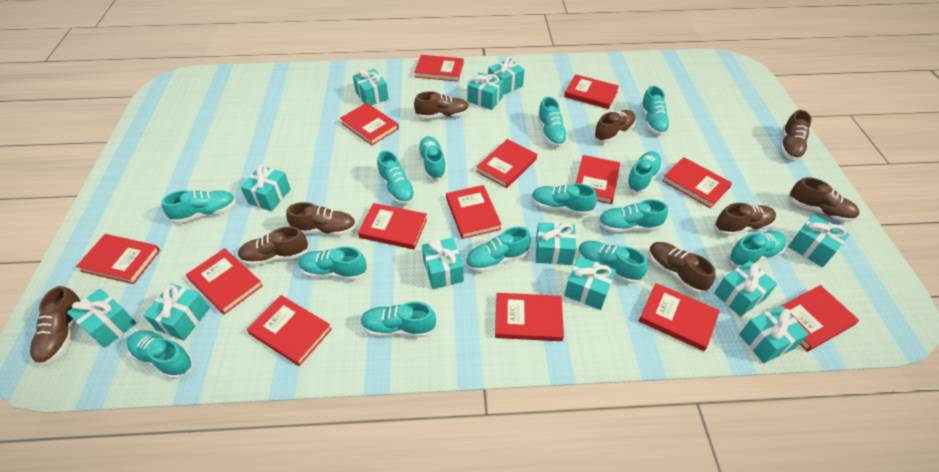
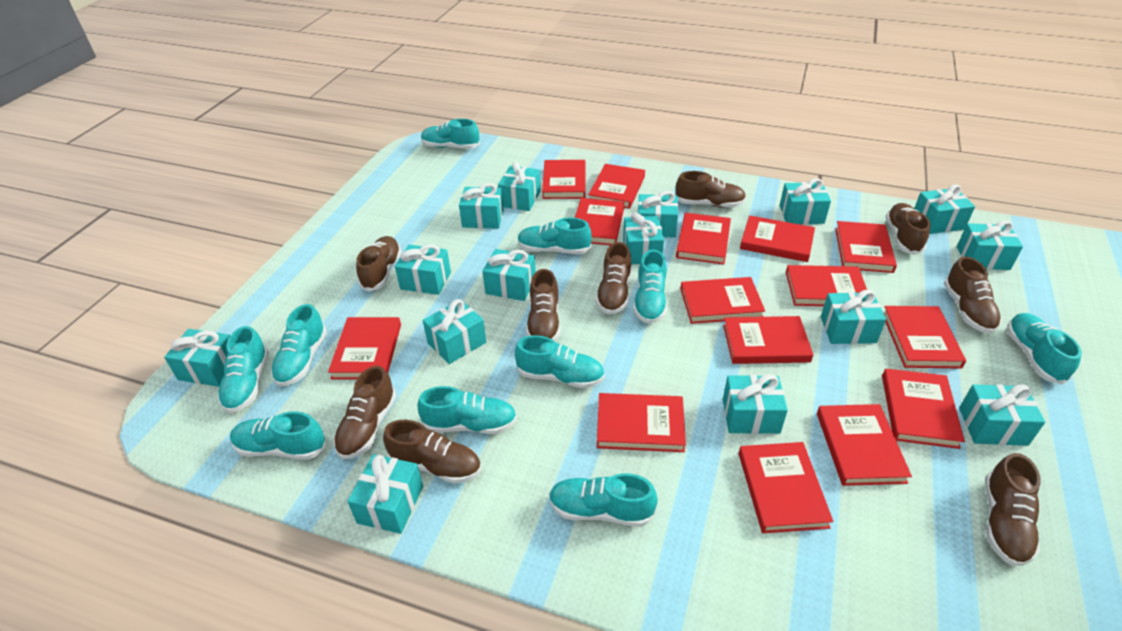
red book: 14 -> 15
turquoise gift: 12 -> 15
turquoise shoe: 14 -> 10

